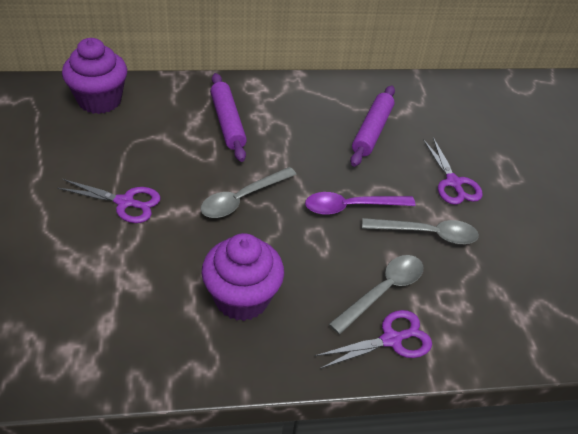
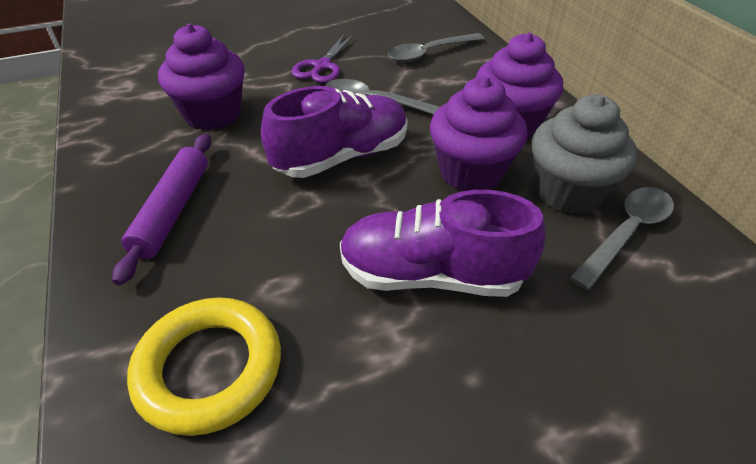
grey cupcake: 0 -> 1
purple cupcake: 2 -> 3
purple rolling pin: 2 -> 1
purple scissors: 3 -> 1
purple shoe: 0 -> 2
purple spoon: 1 -> 0
yellow ring: 0 -> 1

